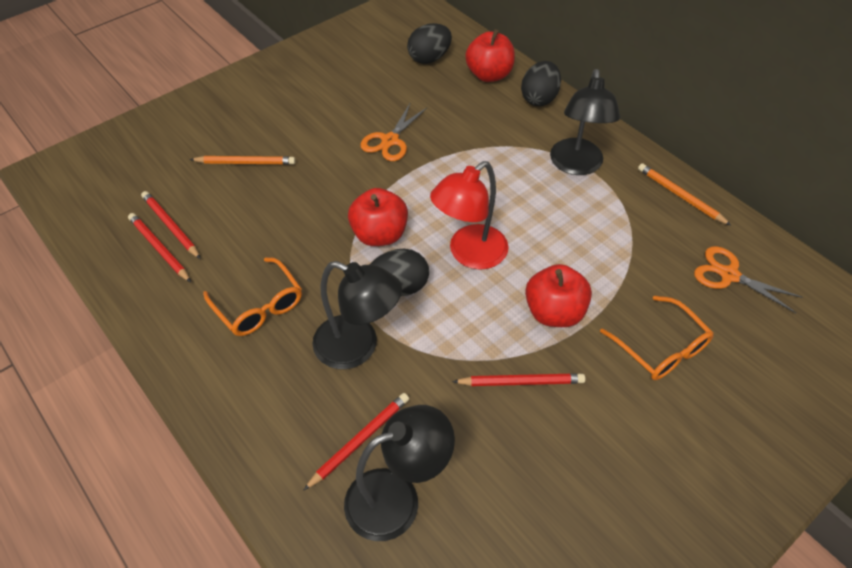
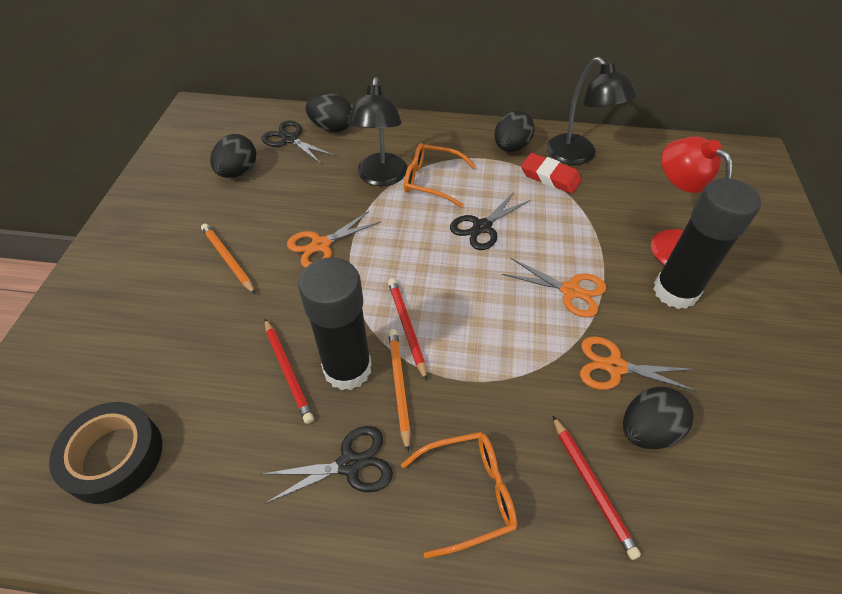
black egg: 3 -> 4
black glue stick: 0 -> 2
black lamp: 3 -> 2
black scissors: 0 -> 3
black tape: 0 -> 1
orange scissors: 2 -> 3
red apple: 3 -> 0
red eraser: 0 -> 1
red pencil: 4 -> 3

